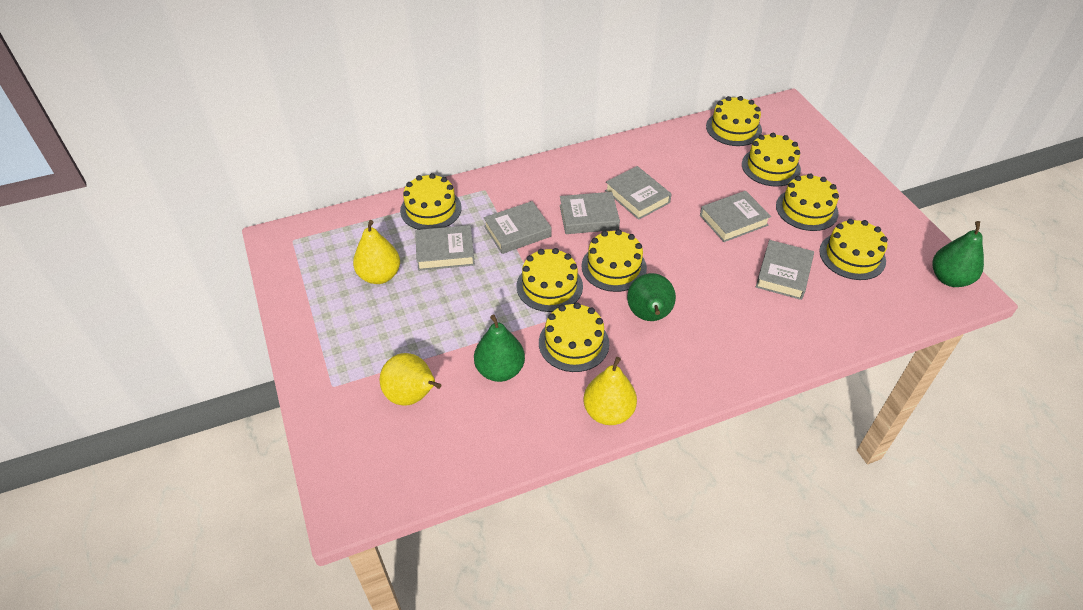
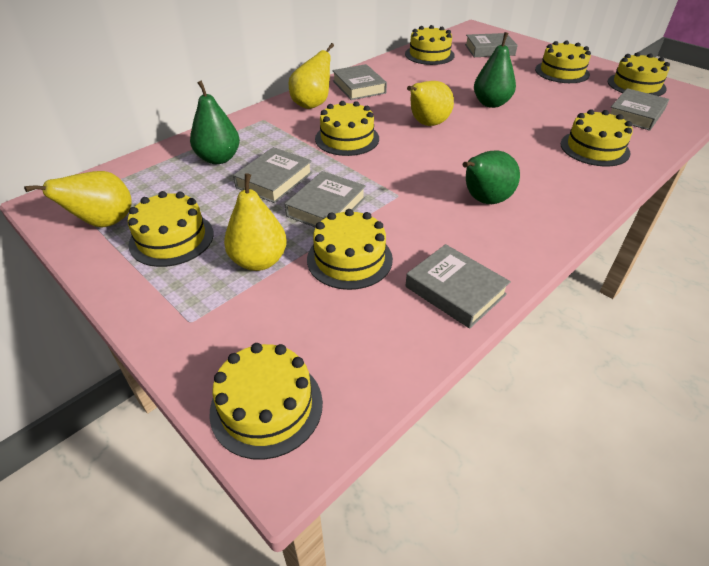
yellow pear: 3 -> 4

